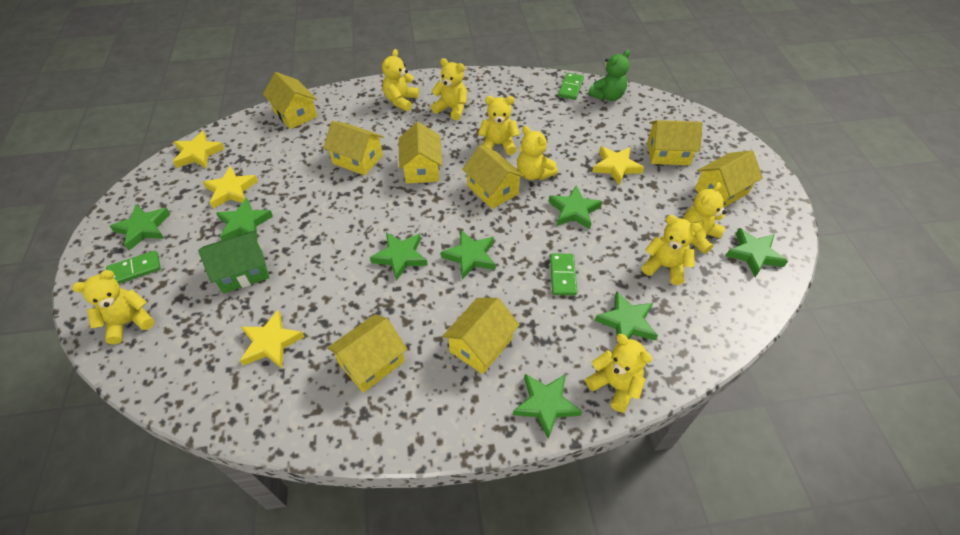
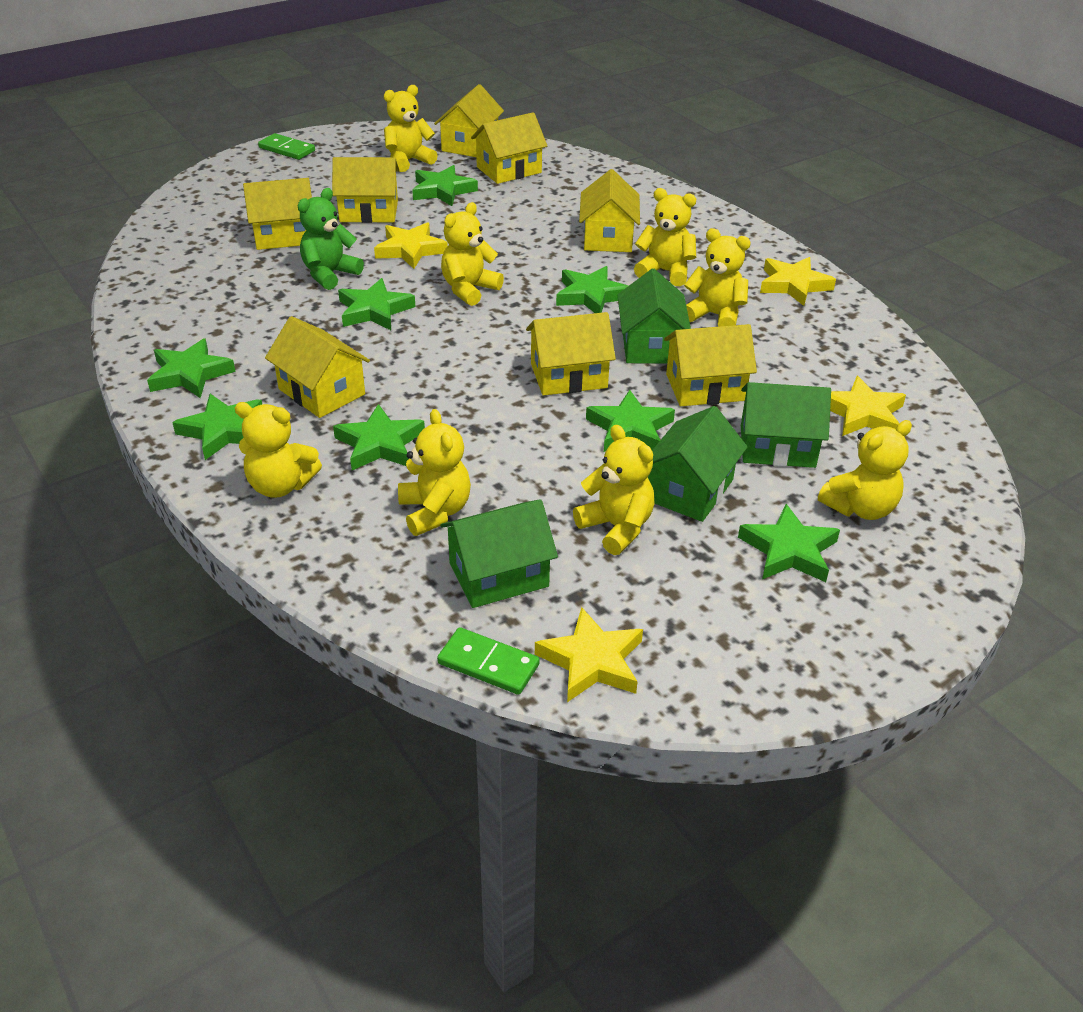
green domino: 3 -> 2
green house: 1 -> 4

